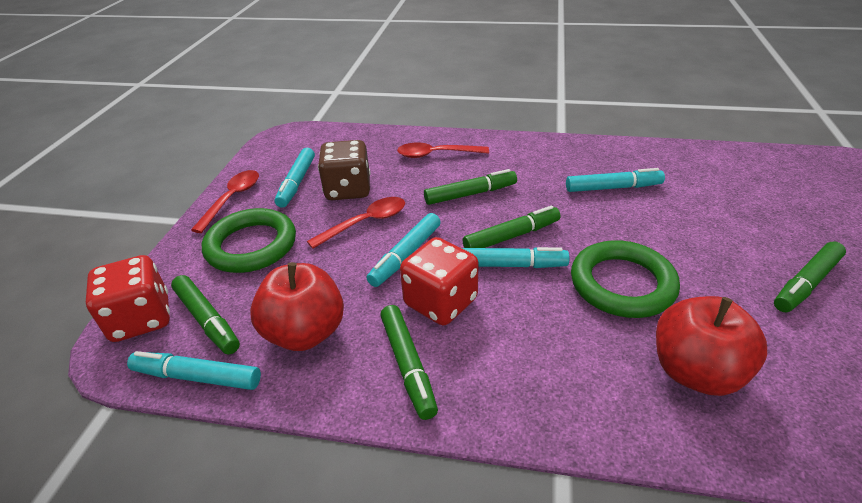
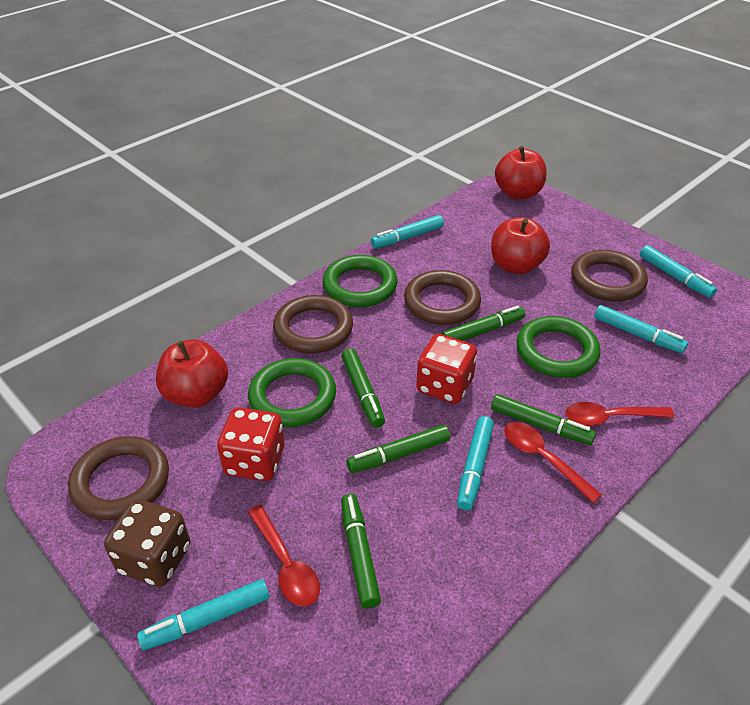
brown ring: 0 -> 4
green ring: 2 -> 3
red apple: 2 -> 3

